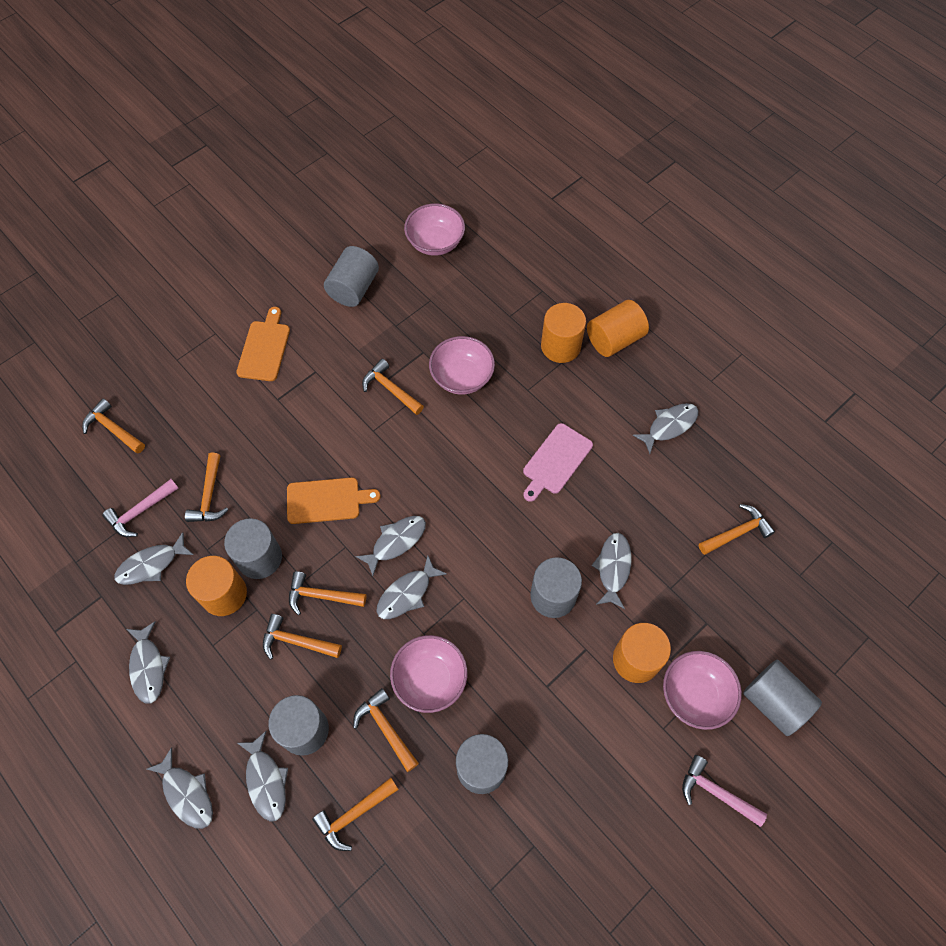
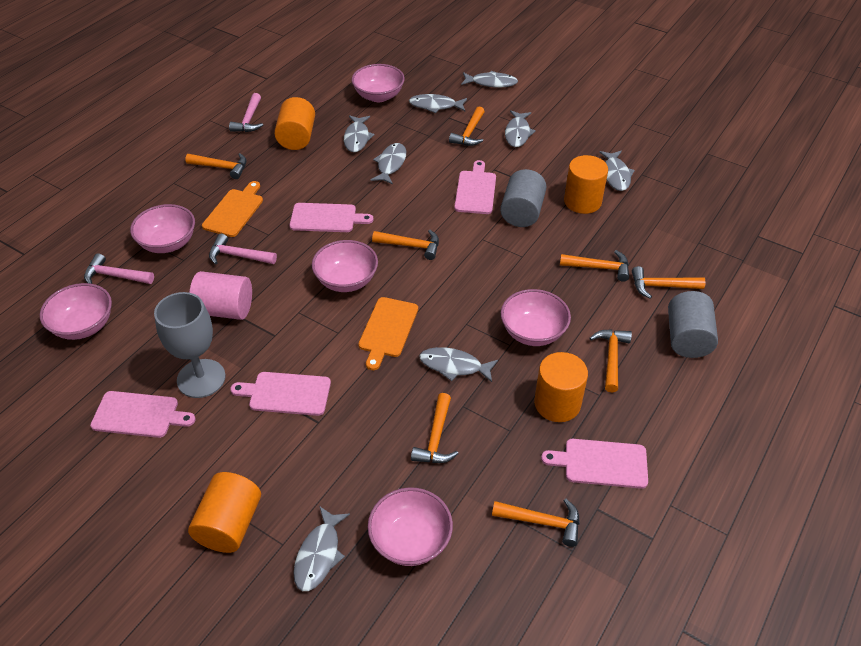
grey cylinder: 6 -> 2
grey goblet: 0 -> 1
pink bowl: 4 -> 6
pink cutting board: 1 -> 5
pink cylinder: 0 -> 1
pink hammer: 2 -> 3

